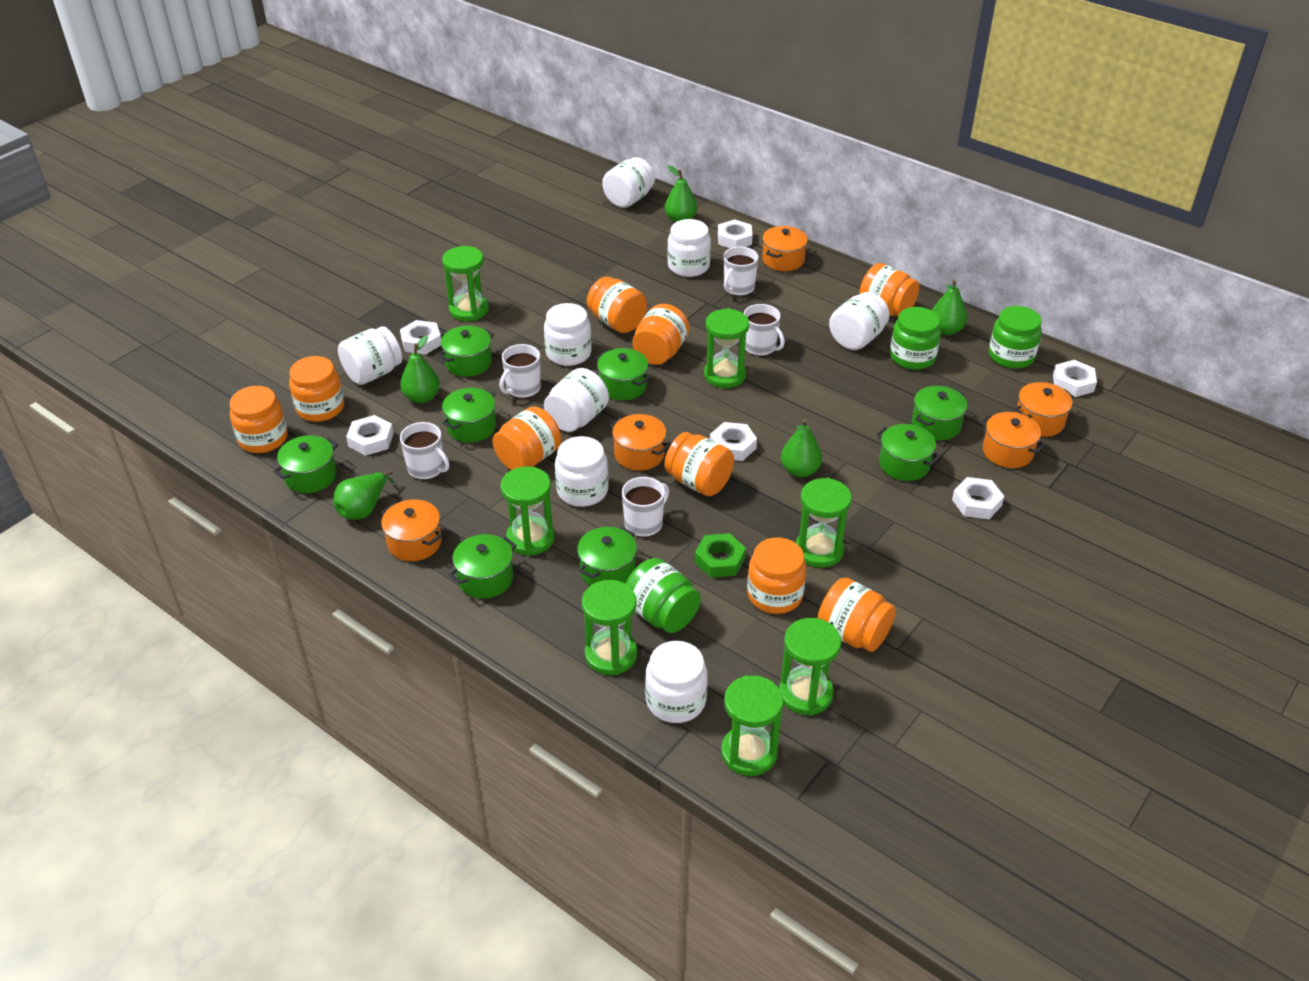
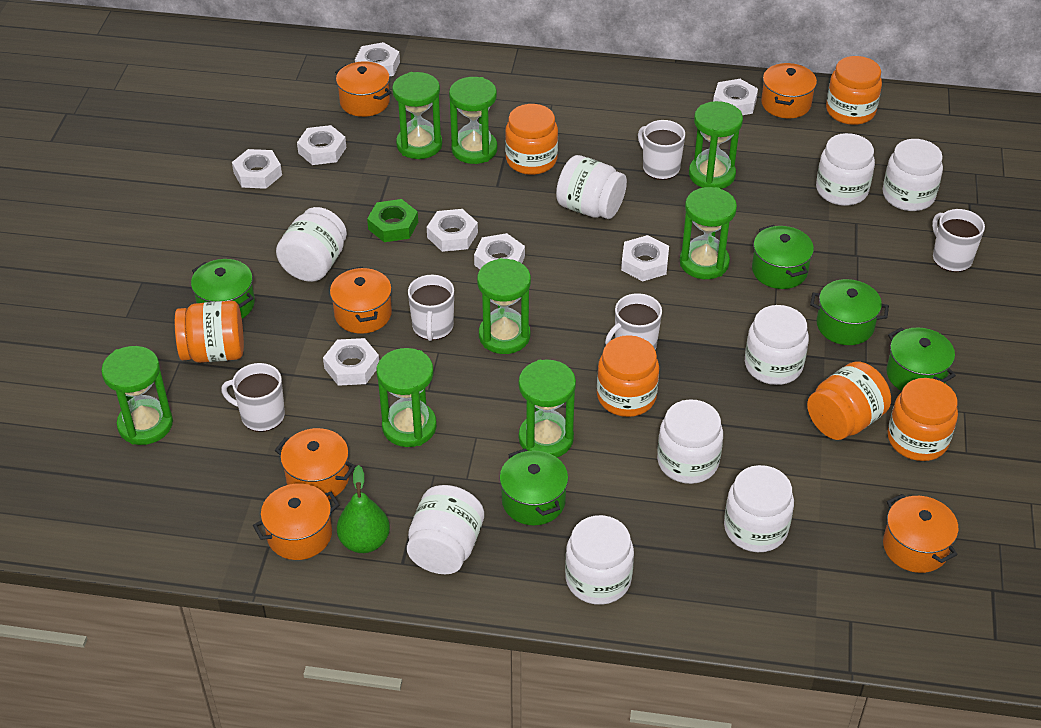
green hourglass: 7 -> 8
green jar: 3 -> 0
green pear: 5 -> 1
green pot: 8 -> 5
orange jar: 9 -> 6
orange pot: 5 -> 6
white jar: 8 -> 9
white nut: 6 -> 8

